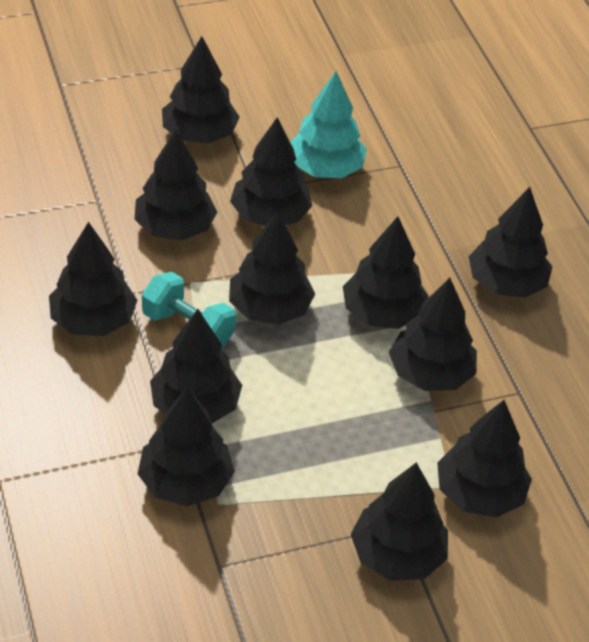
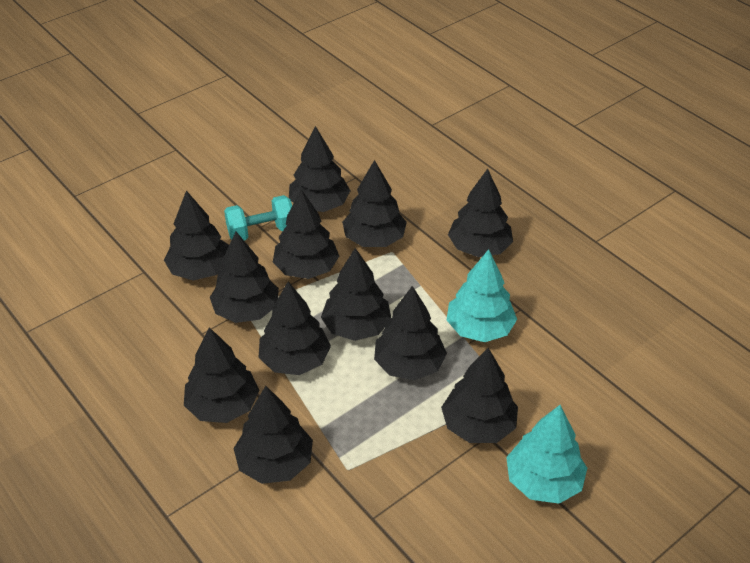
turquoise tree: 1 -> 2

